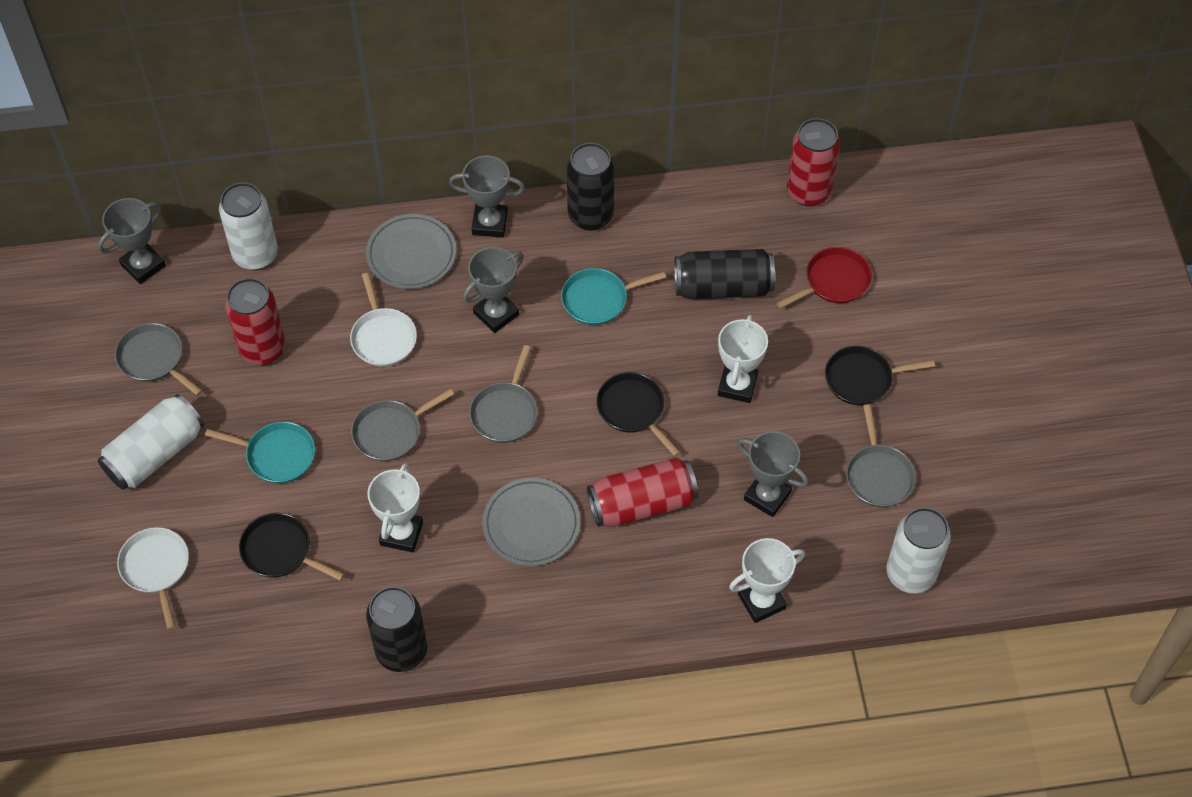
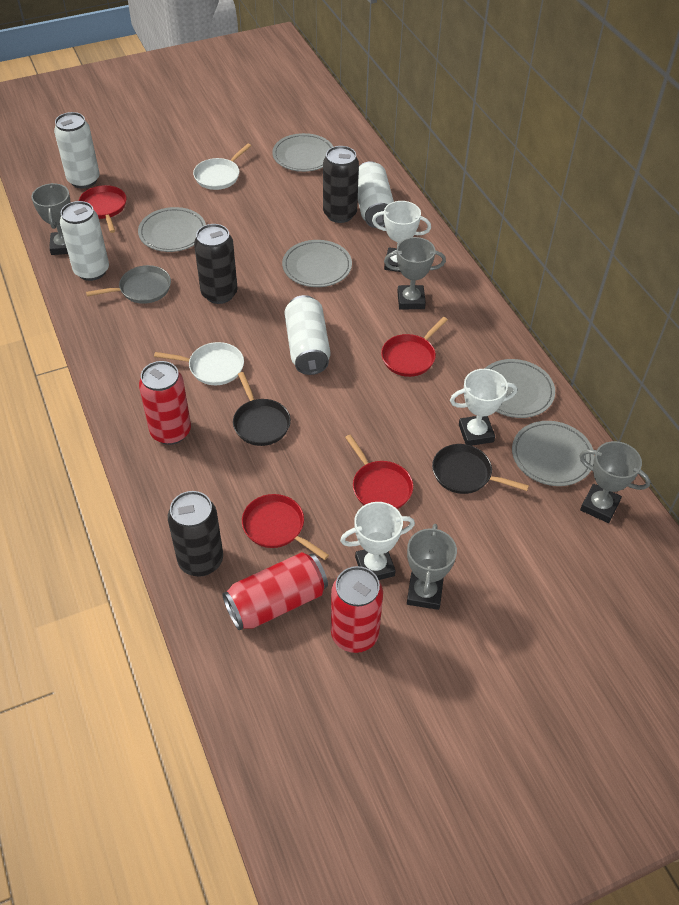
black pan: 3 -> 2
grey pan: 4 -> 1
grey plate: 2 -> 5
red pan: 1 -> 4
turquoise pan: 2 -> 0
white can: 3 -> 4

